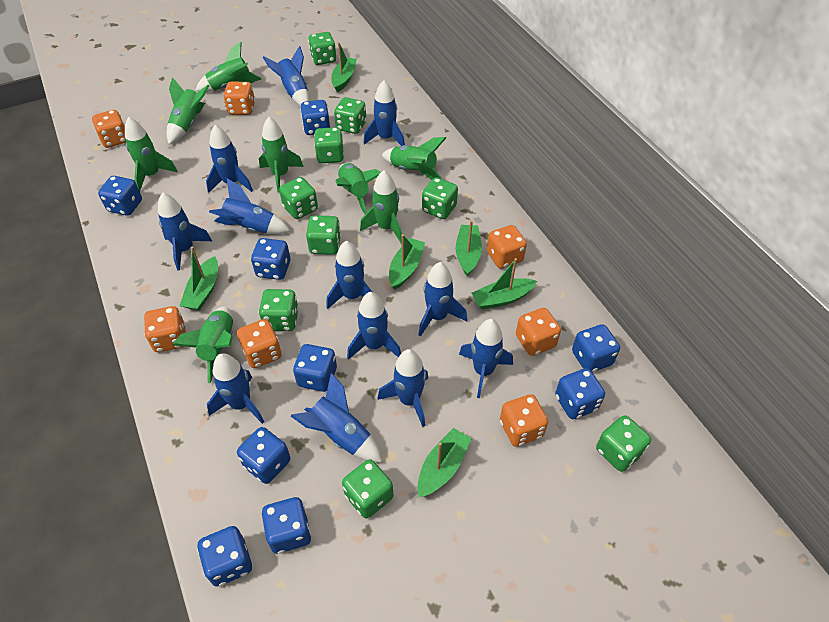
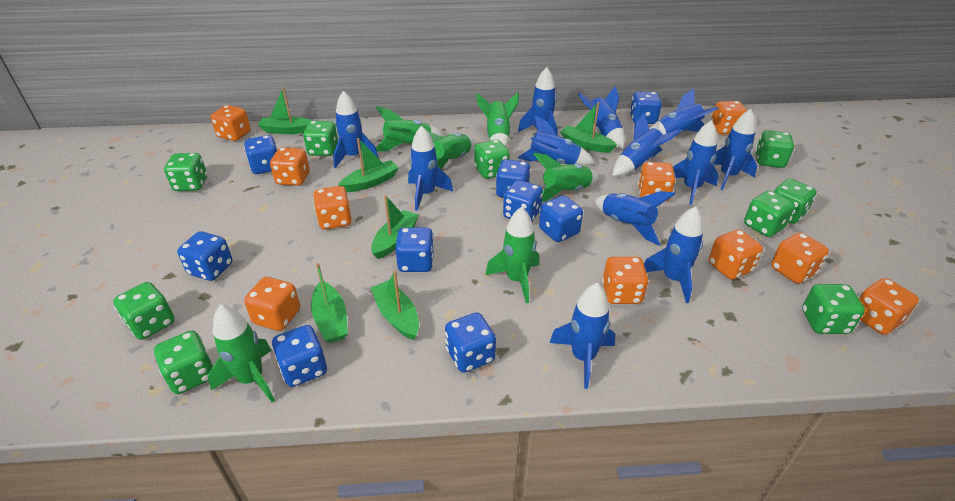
green rocket: 8 -> 6
orange dice: 7 -> 10

